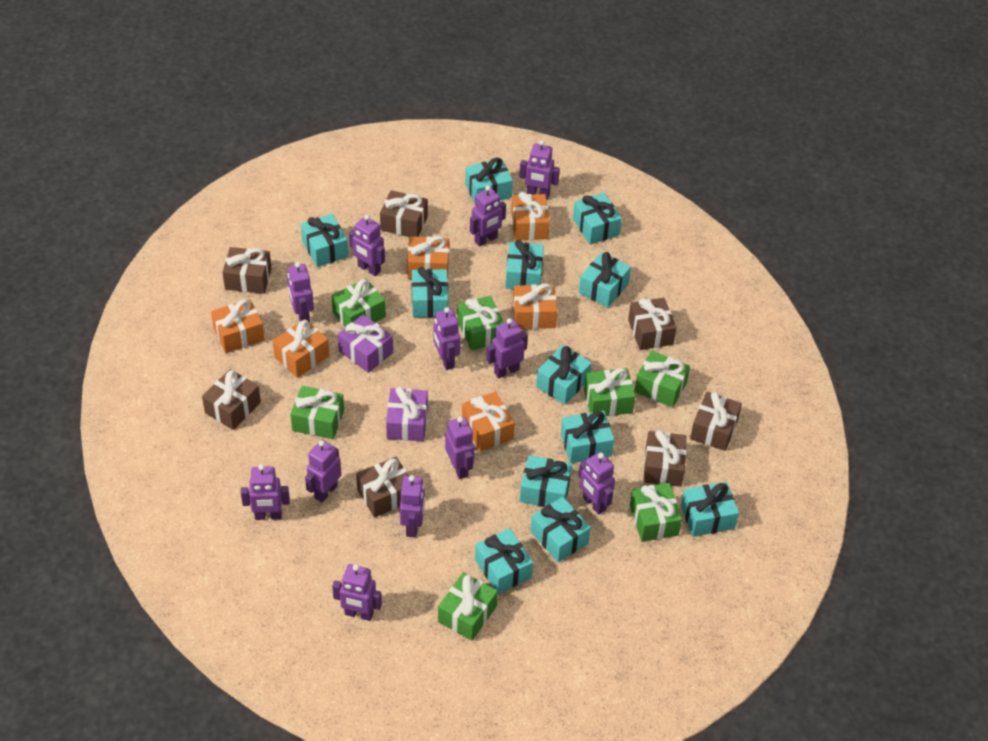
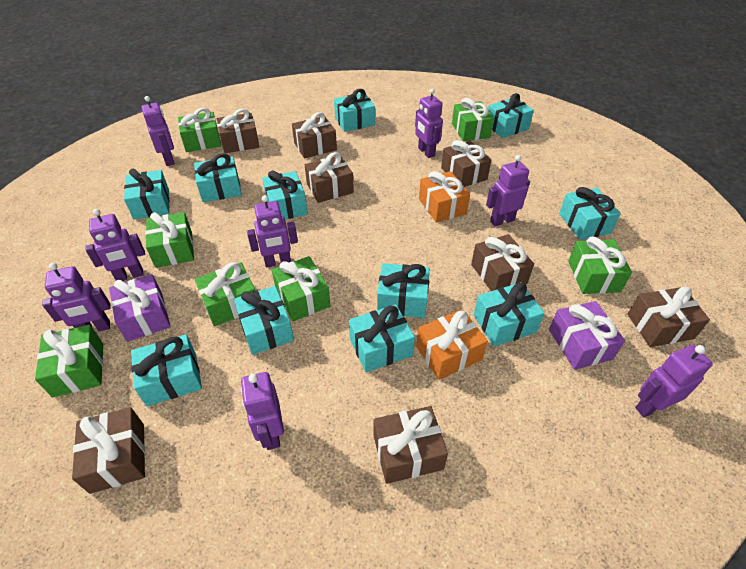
brown gift: 7 -> 8
orange gift: 6 -> 2
purple robot: 12 -> 8
turquoise gift: 12 -> 11

